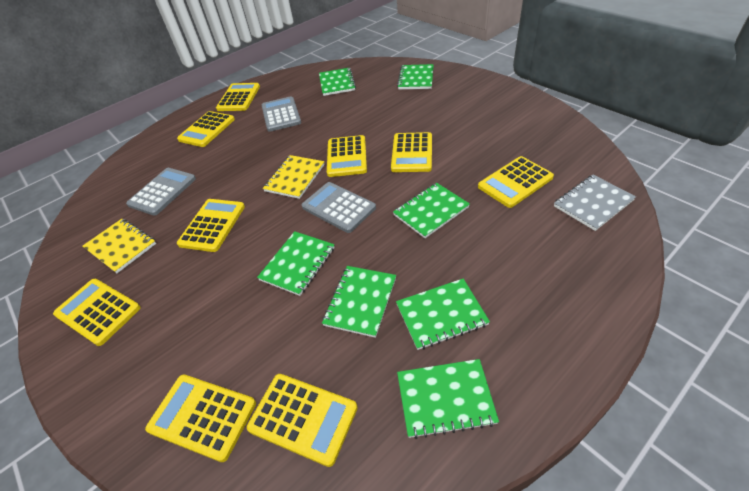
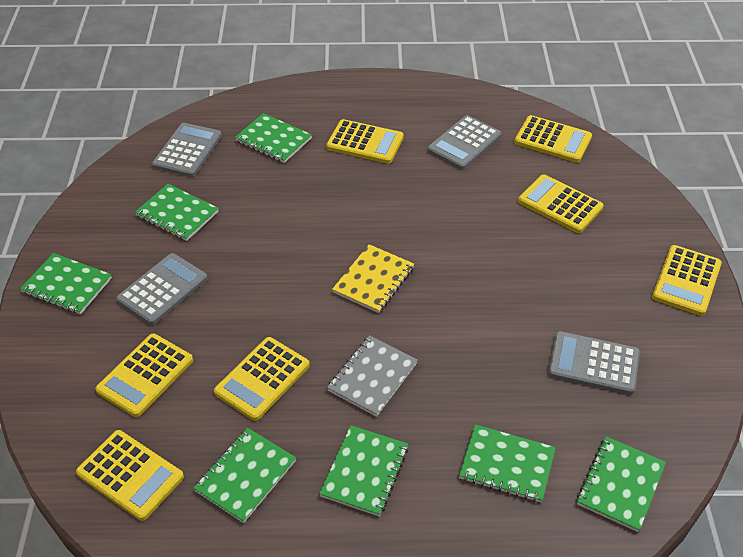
grey calculator: 3 -> 4
yellow calculator: 9 -> 7
yellow notebook: 2 -> 1

